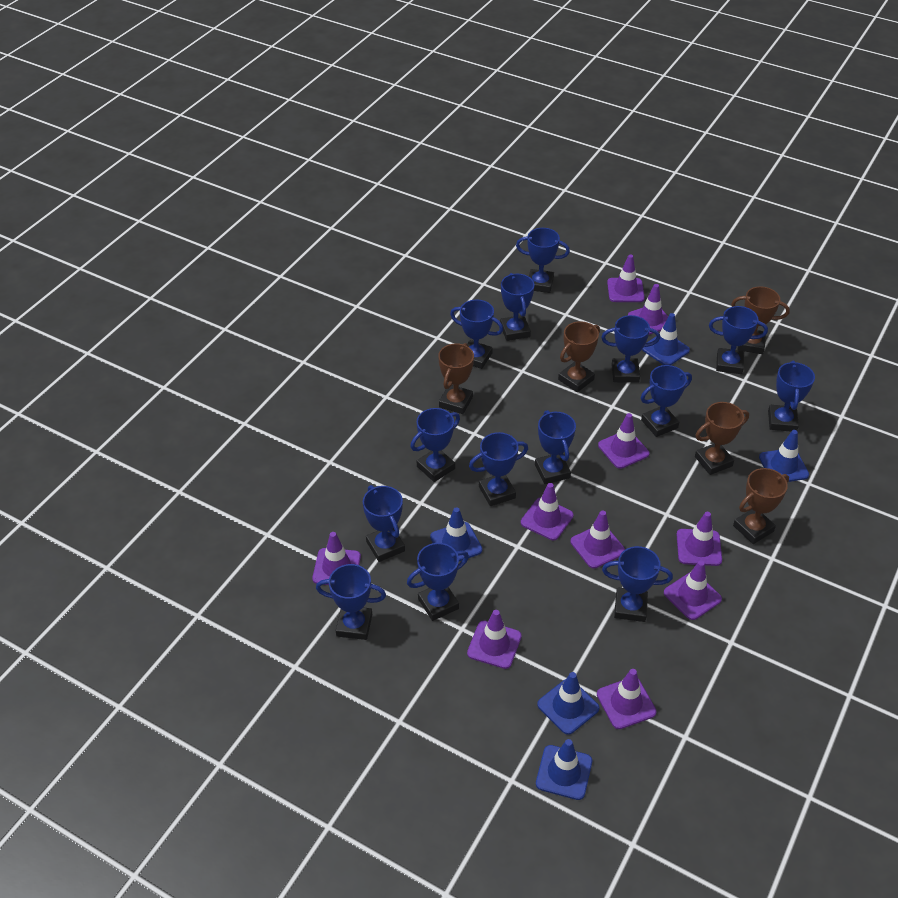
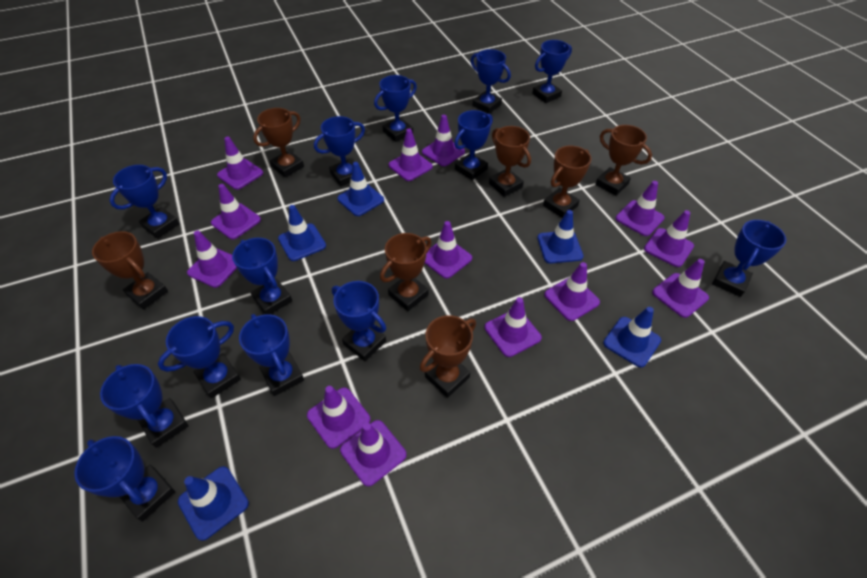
blue trophy: 14 -> 13
brown trophy: 5 -> 7
purple traffic cone: 10 -> 13

